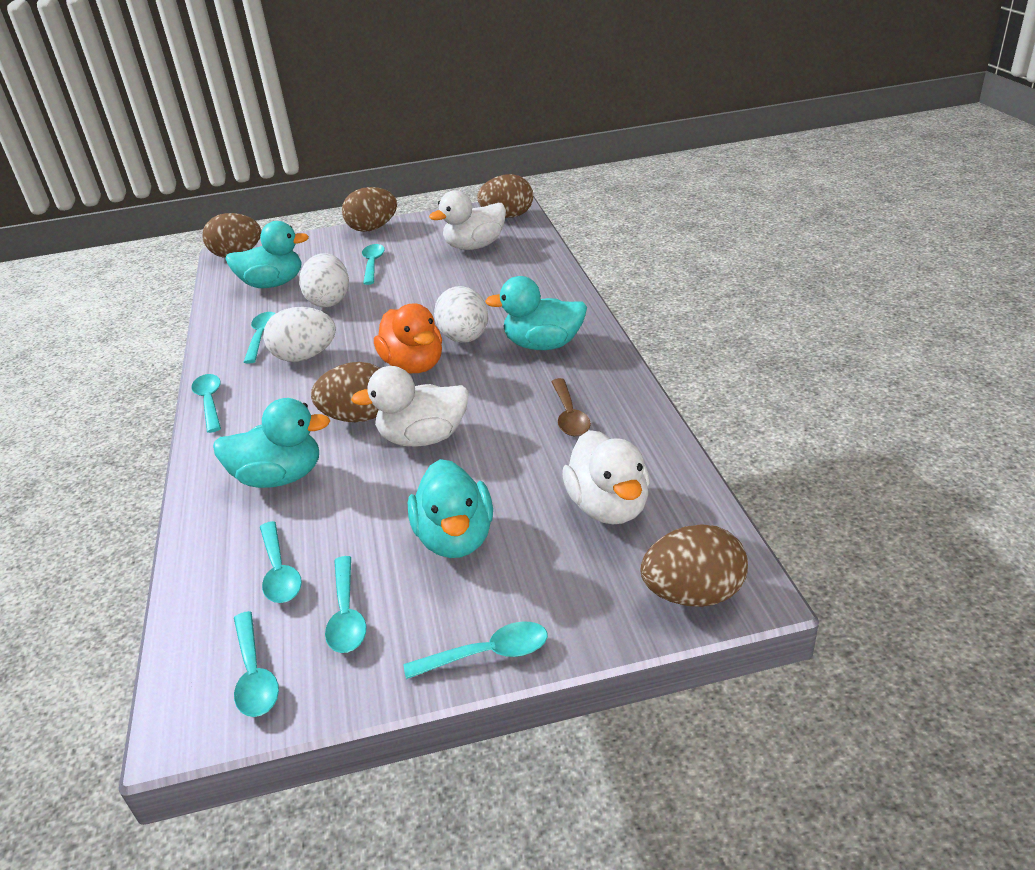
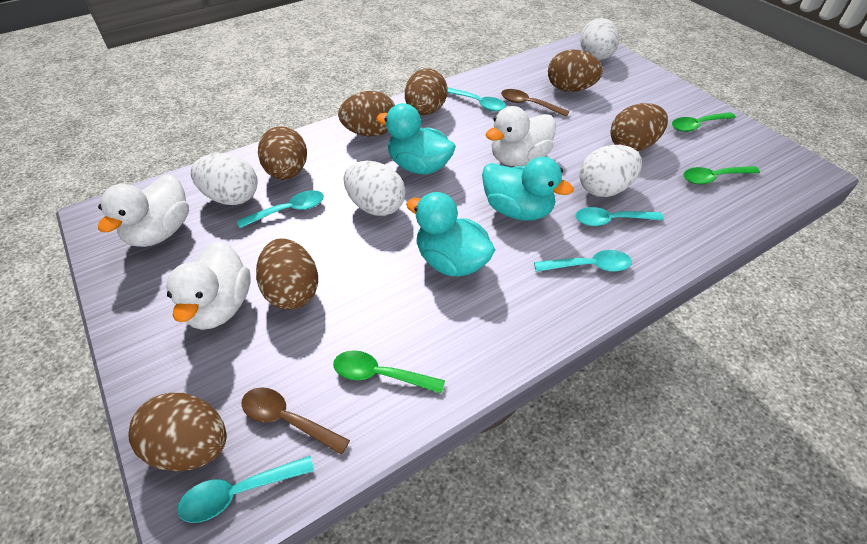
brown egg: 5 -> 7
brown spoon: 1 -> 2
green spoon: 0 -> 3
orange duck: 1 -> 0
turquoise duck: 4 -> 3
turquoise spoon: 7 -> 5
white egg: 3 -> 4

